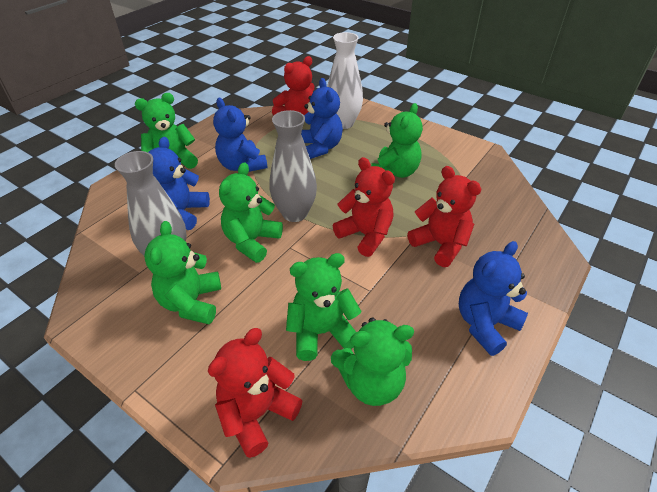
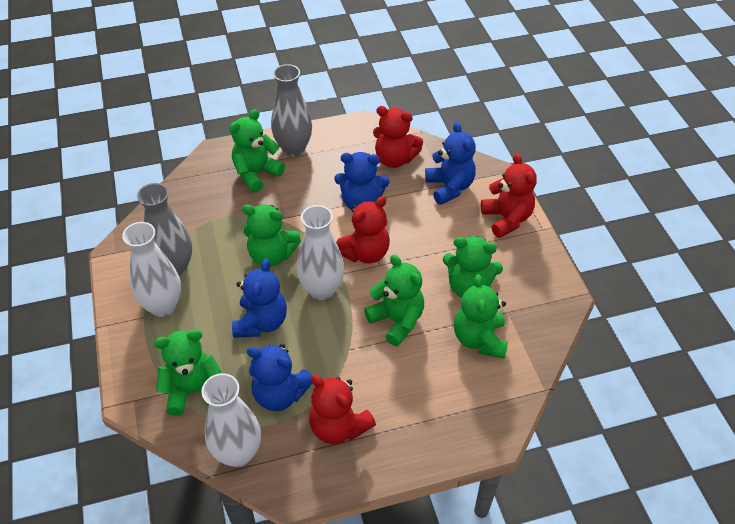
white vase: 1 -> 3

